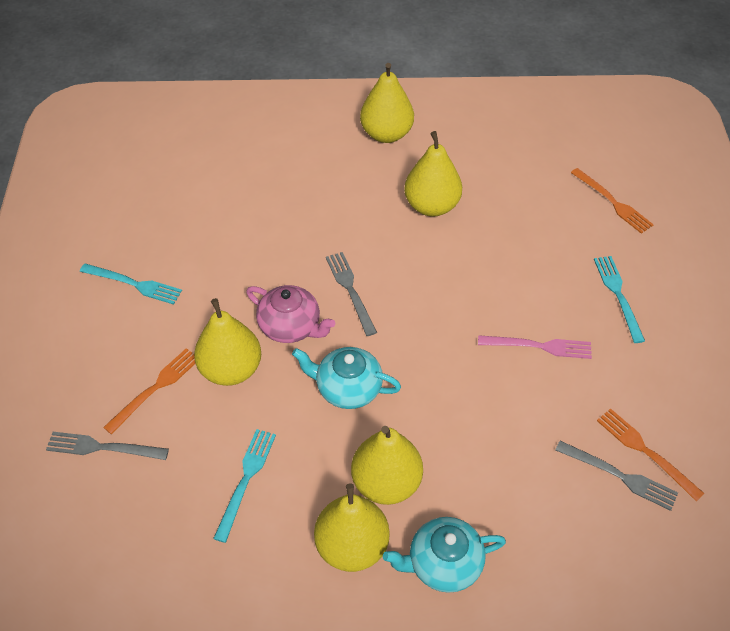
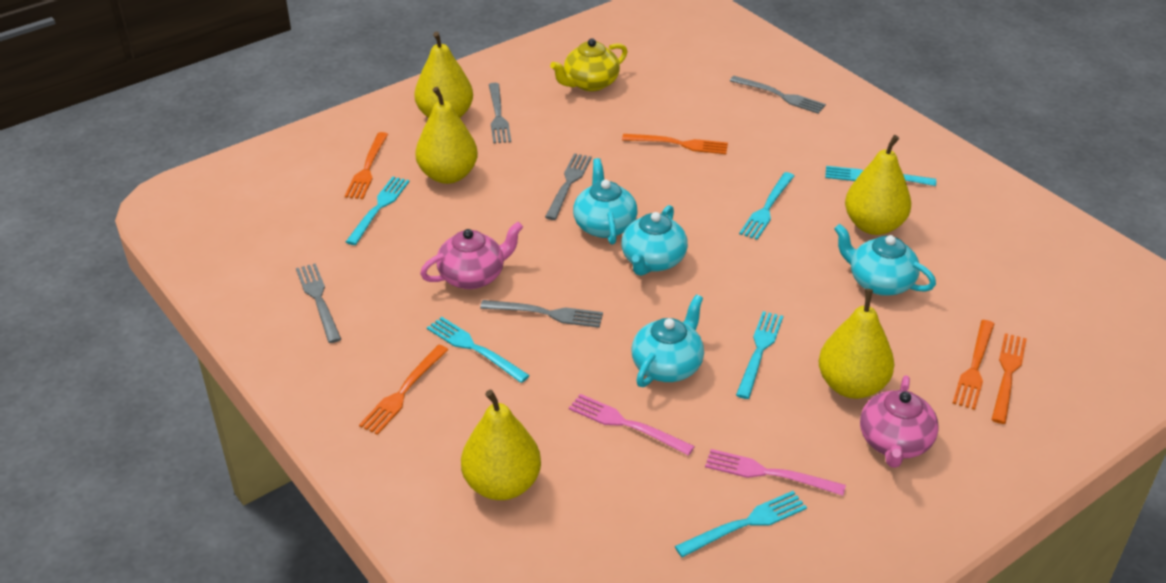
grey fork: 3 -> 5
orange fork: 3 -> 5
pink fork: 1 -> 2
pink teapot: 1 -> 2
turquoise fork: 3 -> 6
turquoise teapot: 2 -> 4
yellow teapot: 0 -> 1

